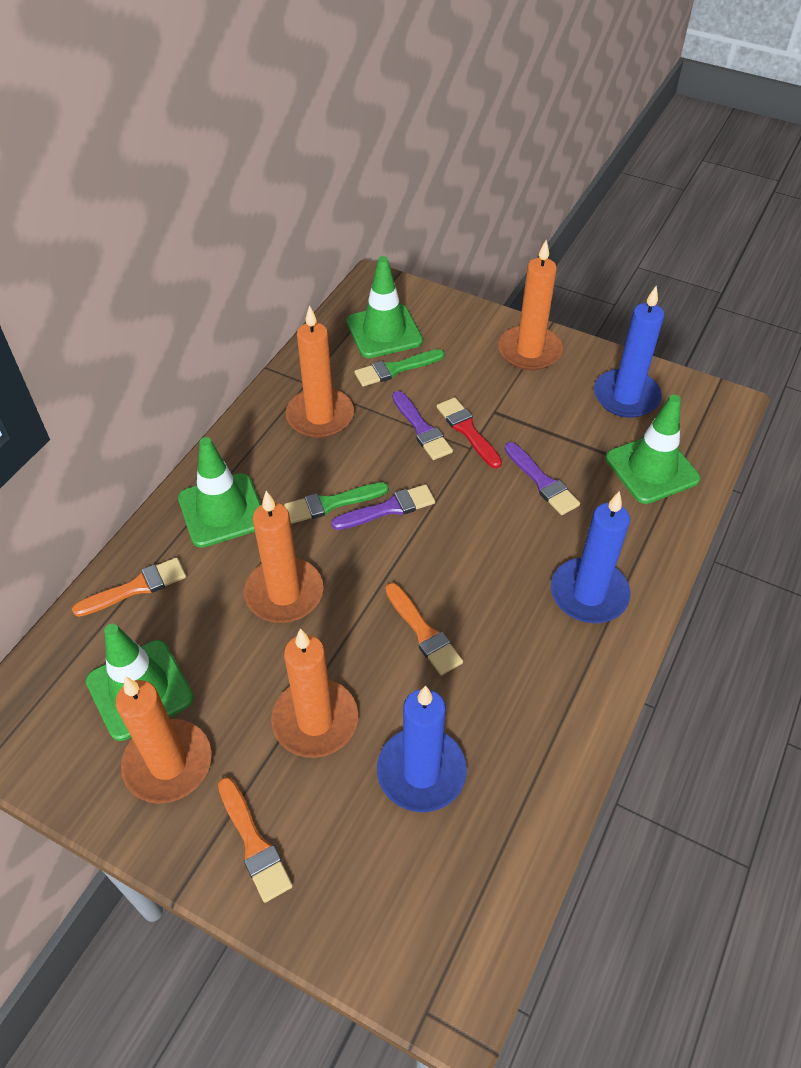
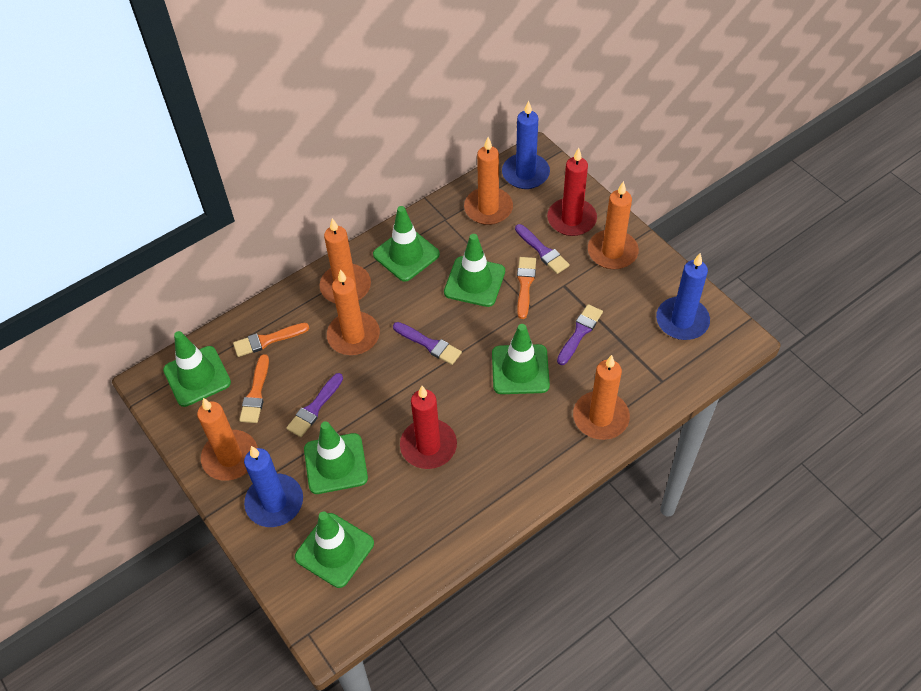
green brush: 2 -> 0
green traffic cone: 4 -> 6
orange candle: 5 -> 6
purple brush: 3 -> 4
red brush: 1 -> 0
red candle: 0 -> 2

